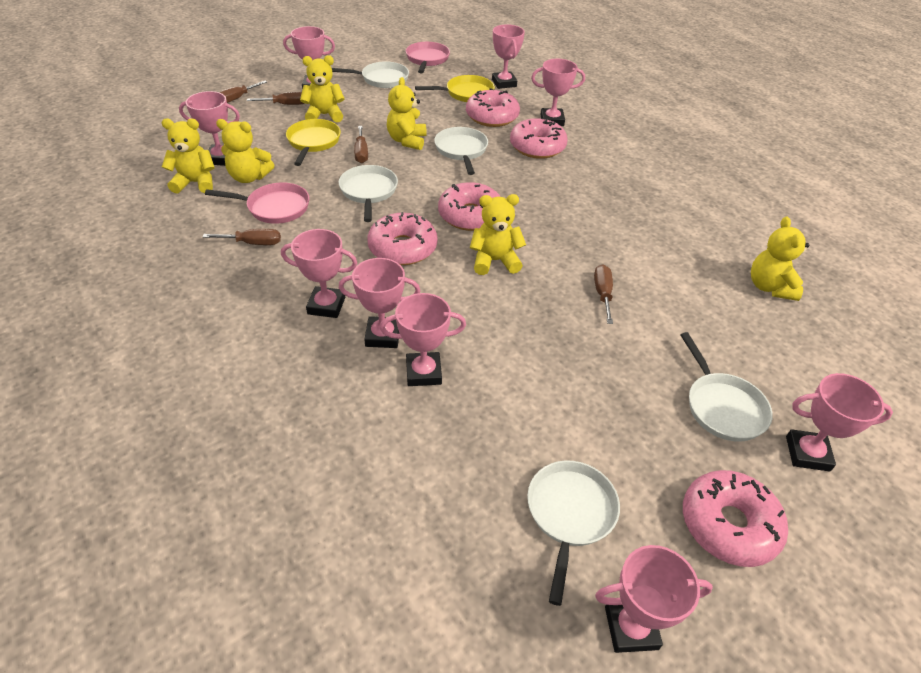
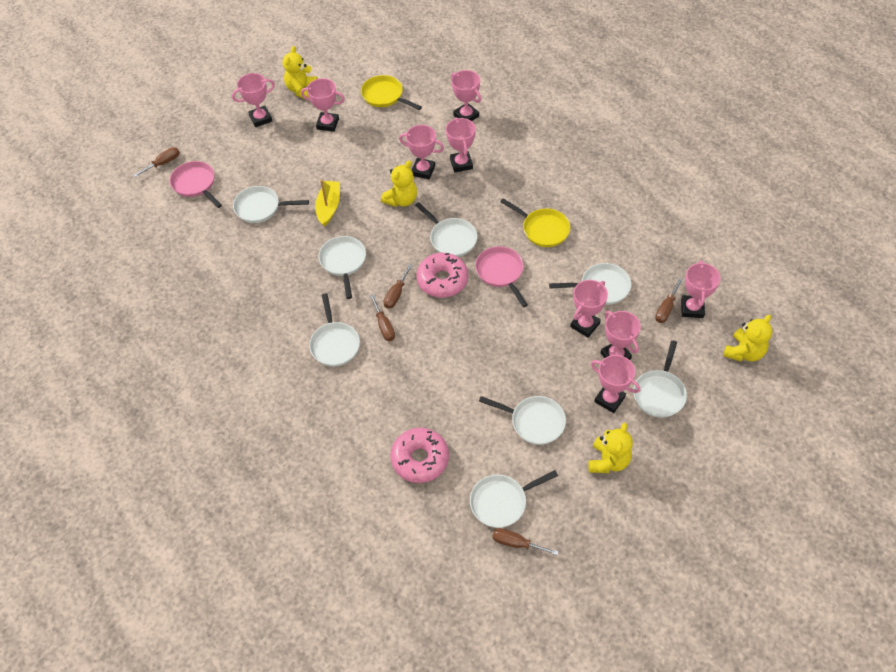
pink donut: 5 -> 2
white pan: 5 -> 8
yellow boat: 0 -> 1
yellow teddy bear: 6 -> 4

